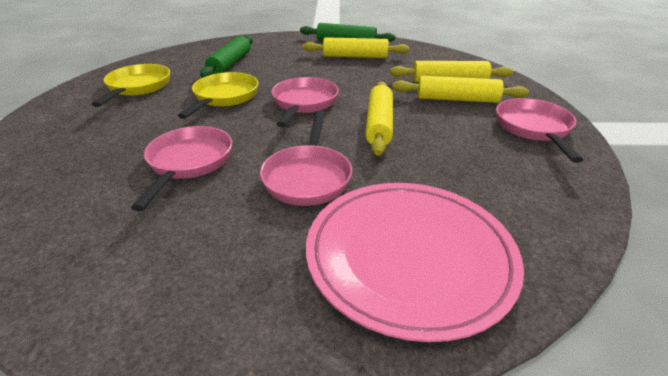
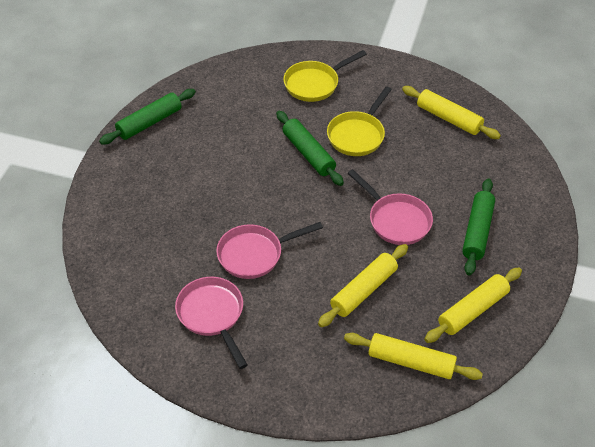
green rolling pin: 2 -> 3
pink pan: 4 -> 3
pink plate: 1 -> 0

